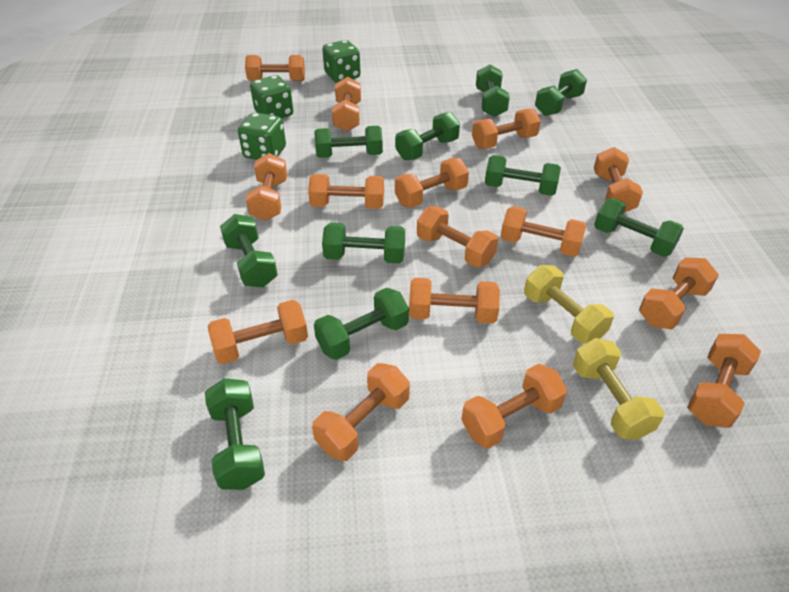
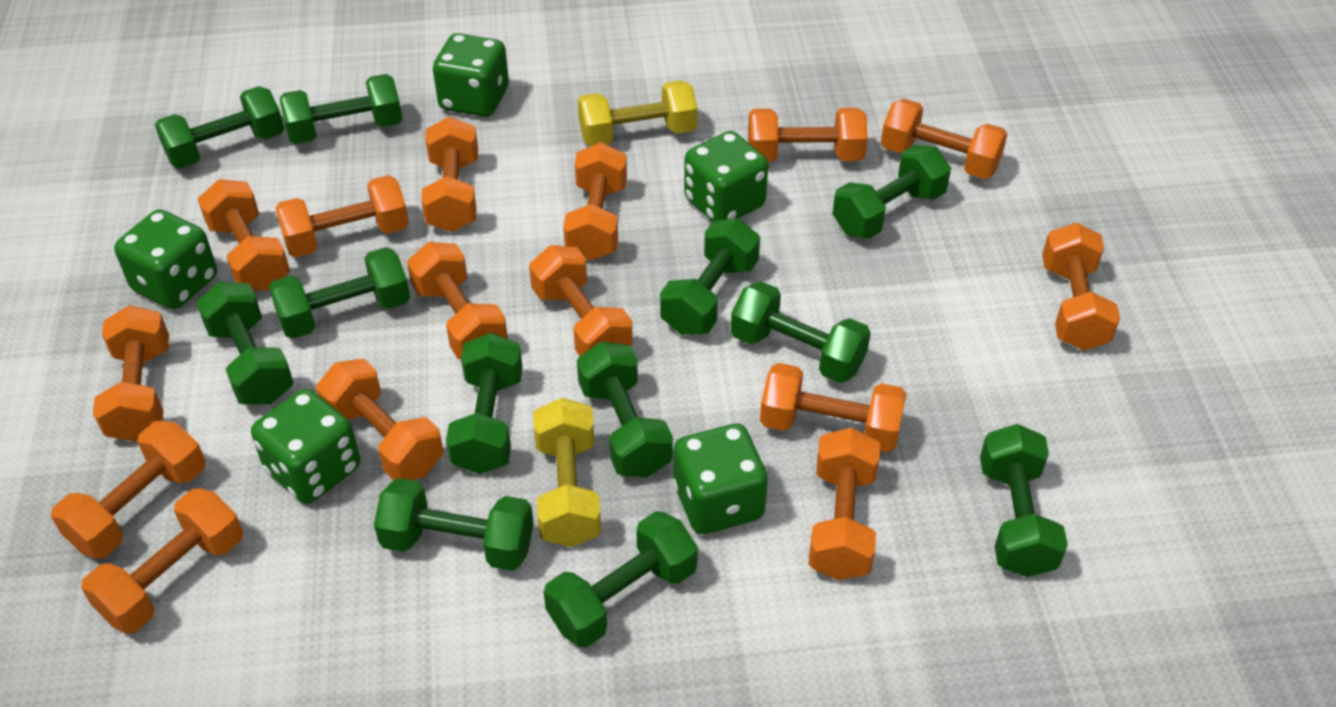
green dice: 3 -> 5
green dumbbell: 10 -> 12

